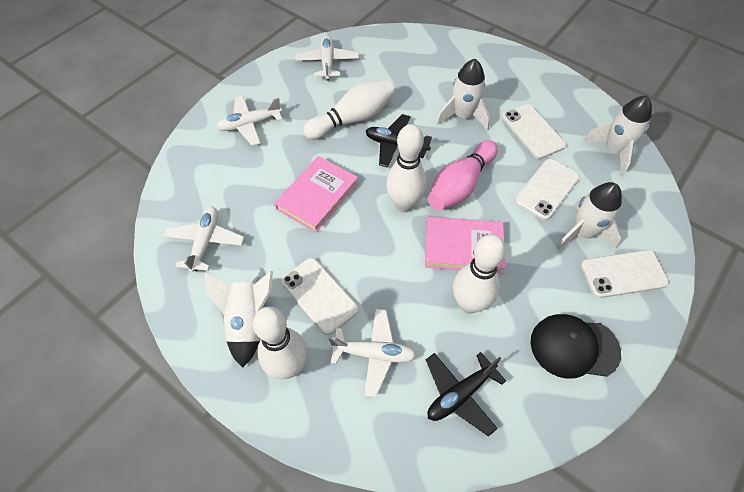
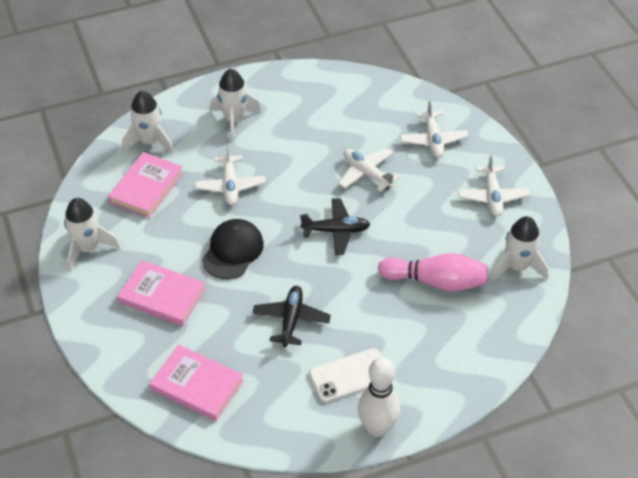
pink book: 2 -> 3
white bowling pin: 4 -> 1
white phone: 4 -> 1

